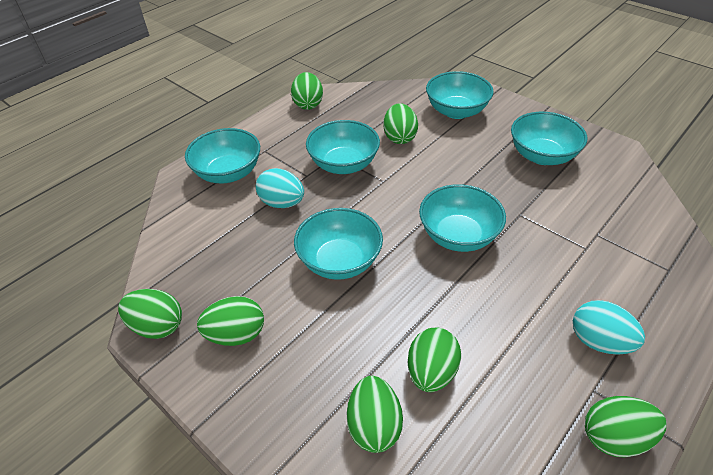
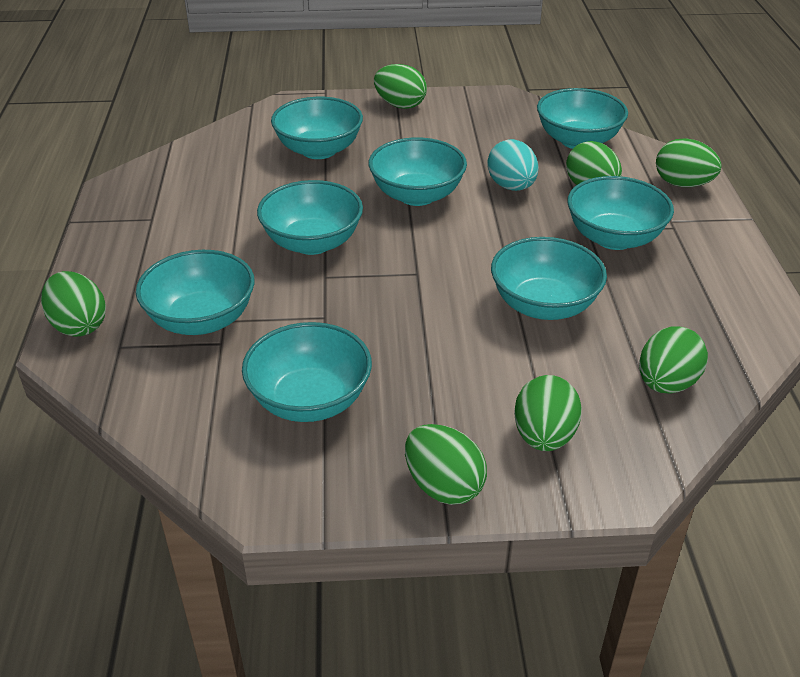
turquoise bowl: 6 -> 8
turquoise egg: 2 -> 1

